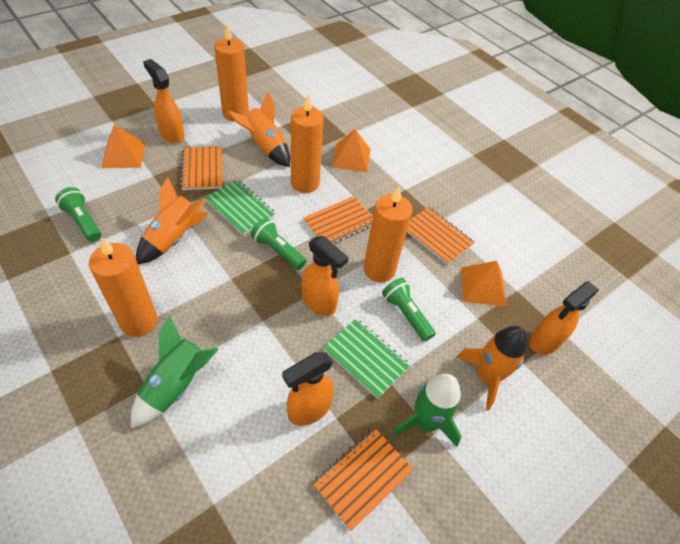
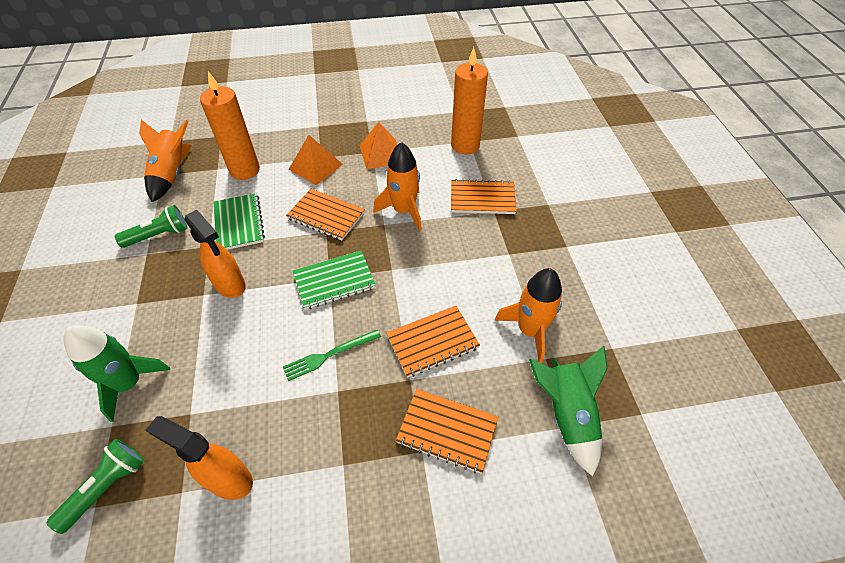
green flashlight: 3 -> 2
green fork: 0 -> 1
orange candle: 4 -> 2
orange pyramid: 3 -> 2
orange spray bottle: 4 -> 2

